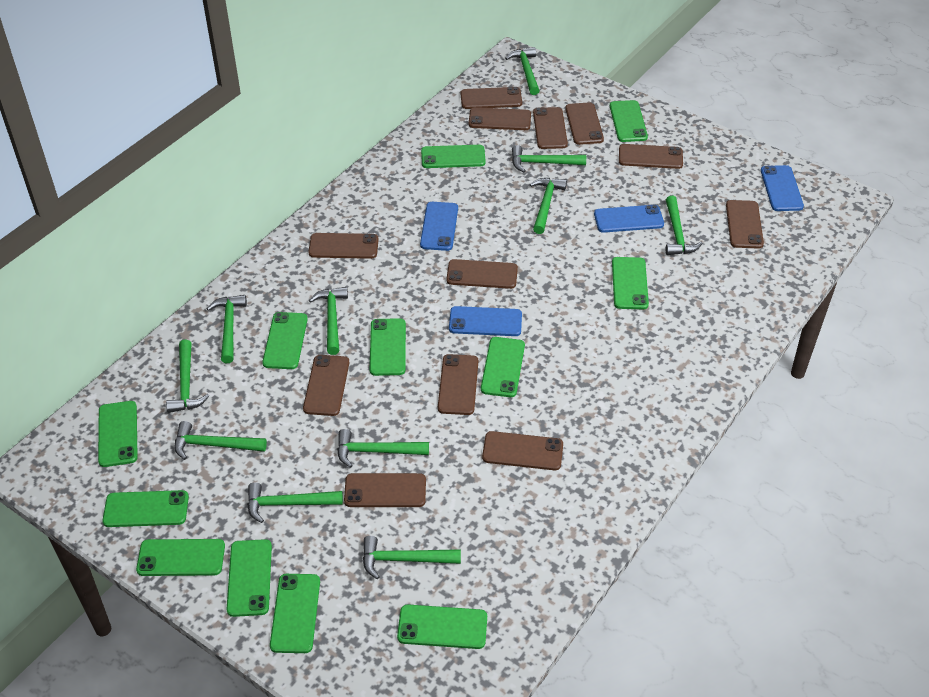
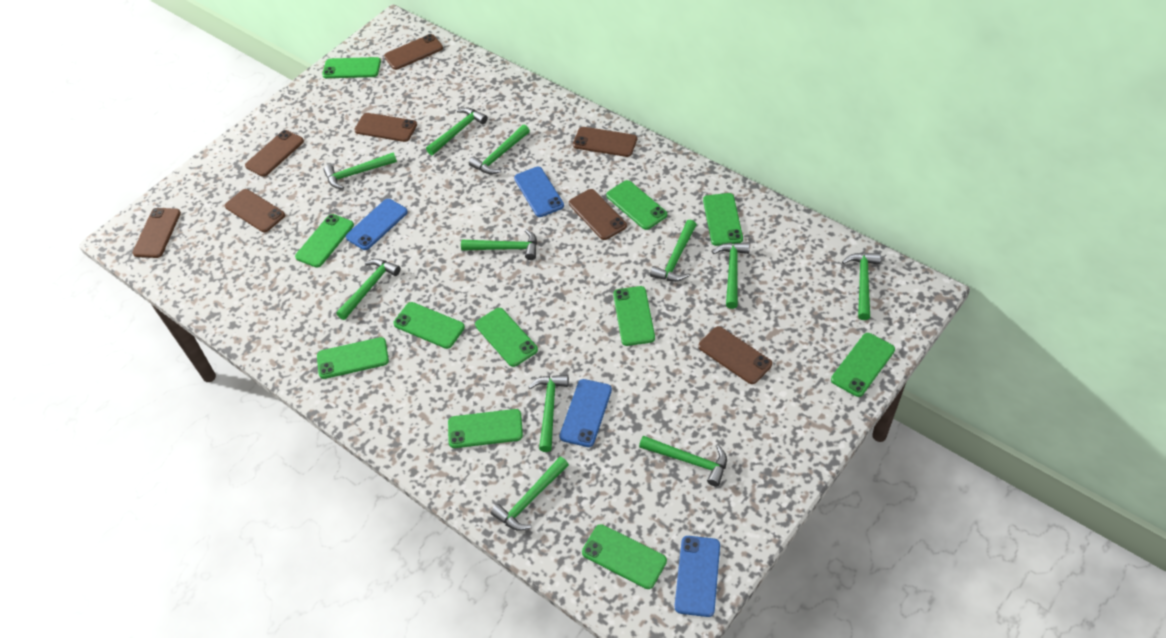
brown phone: 12 -> 8
green phone: 12 -> 11

